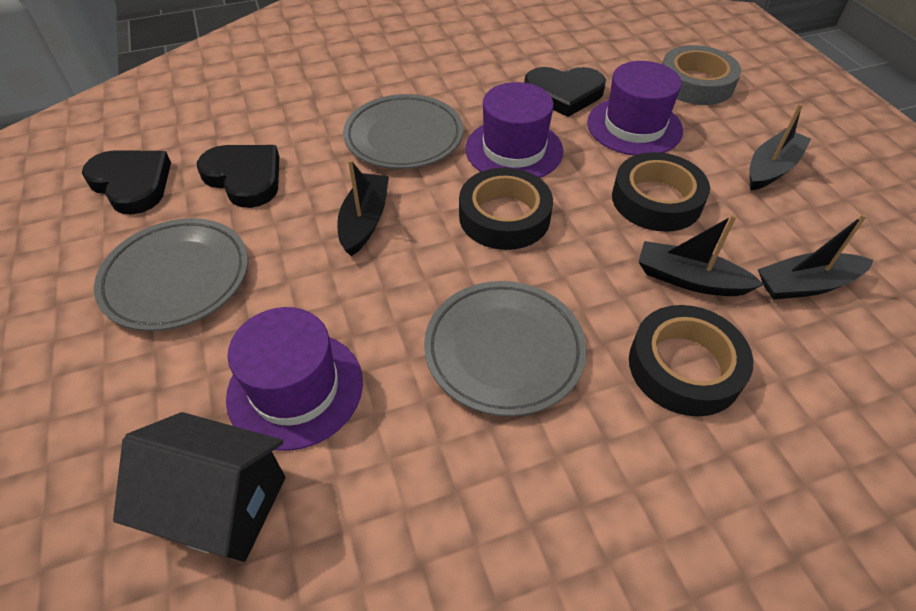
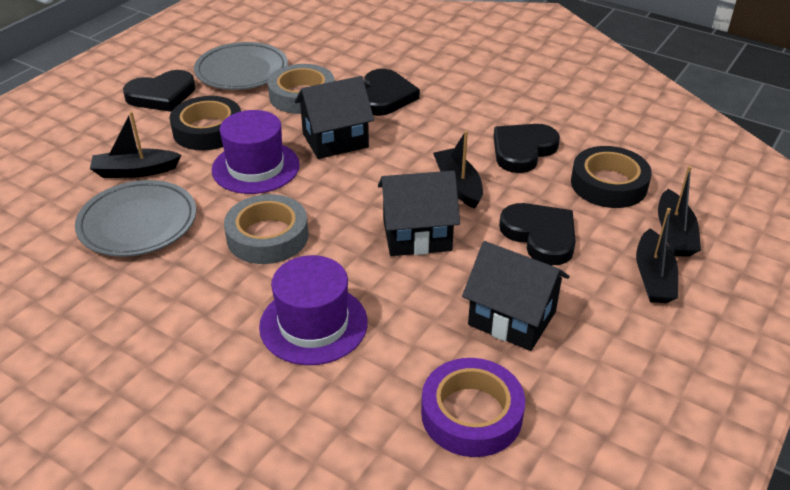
black heart: 3 -> 4
black house: 1 -> 3
black tape: 3 -> 2
grey plate: 3 -> 2
grey tape: 1 -> 2
purple hat: 3 -> 2
purple tape: 0 -> 1

